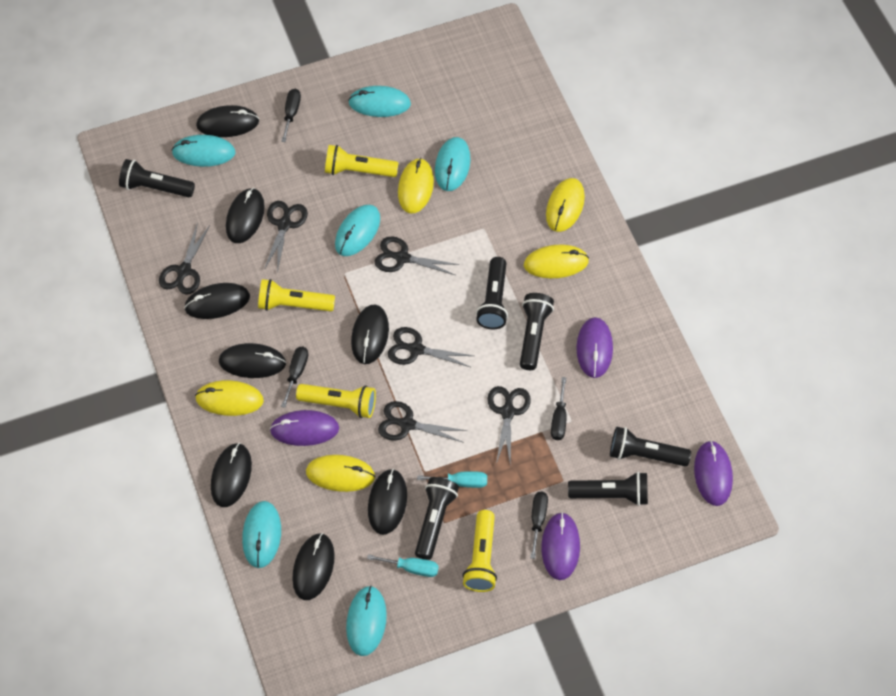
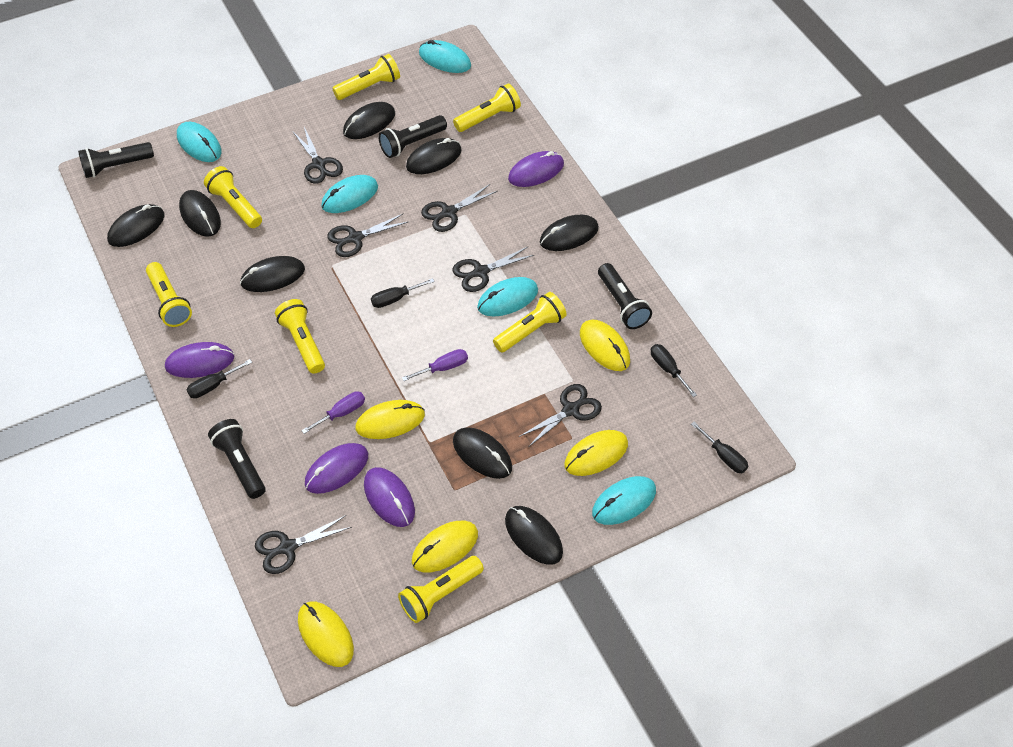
black flashlight: 6 -> 4
purple screwdriver: 0 -> 2
turquoise mouse: 6 -> 5
turquoise screwdriver: 2 -> 0
yellow flashlight: 4 -> 7

